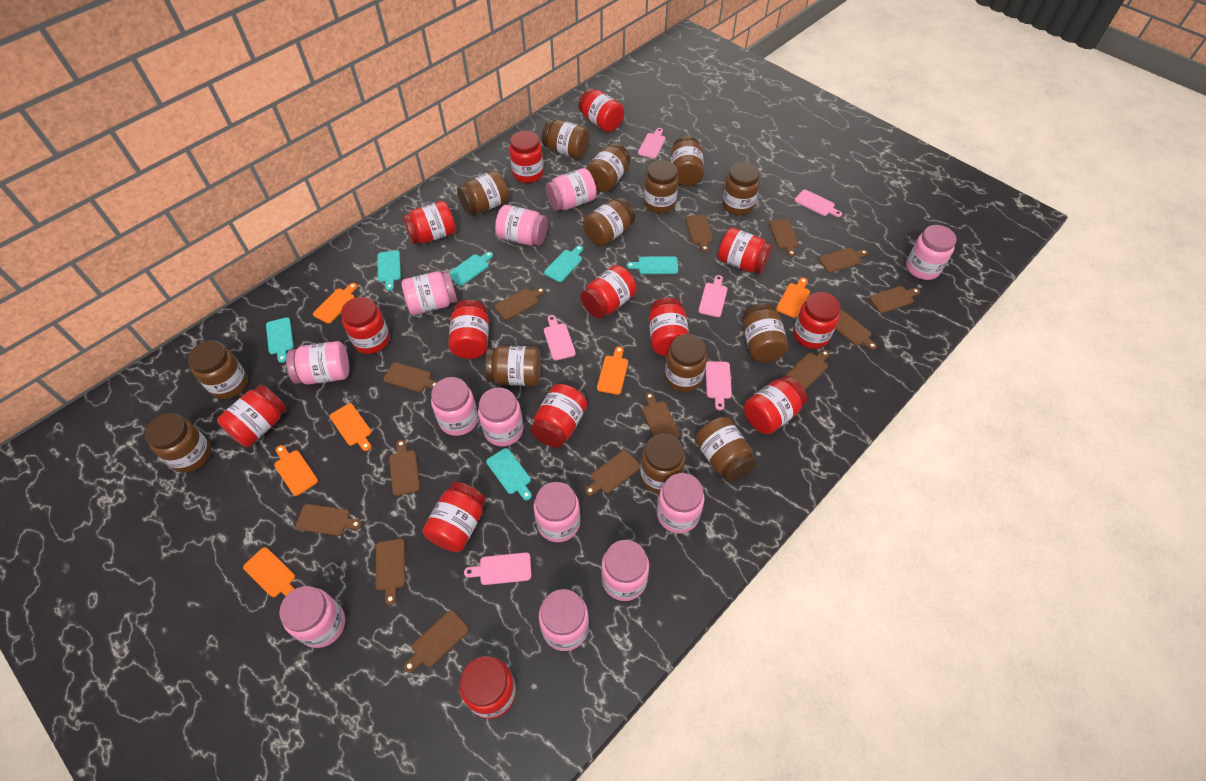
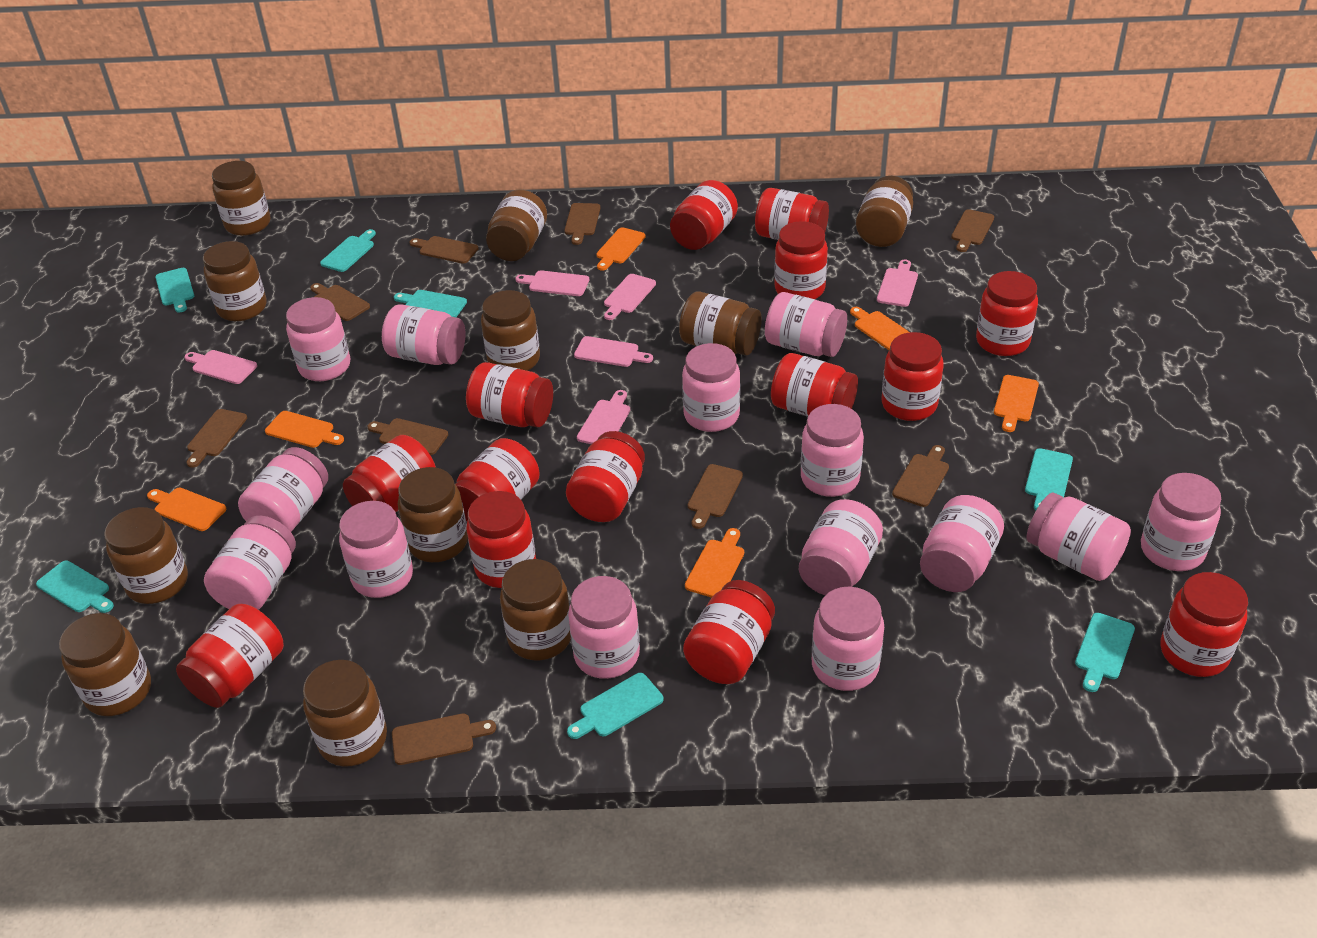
brown cutting board: 14 -> 9
brown jar: 14 -> 11
pink jar: 12 -> 14
turquoise cutting board: 6 -> 7

